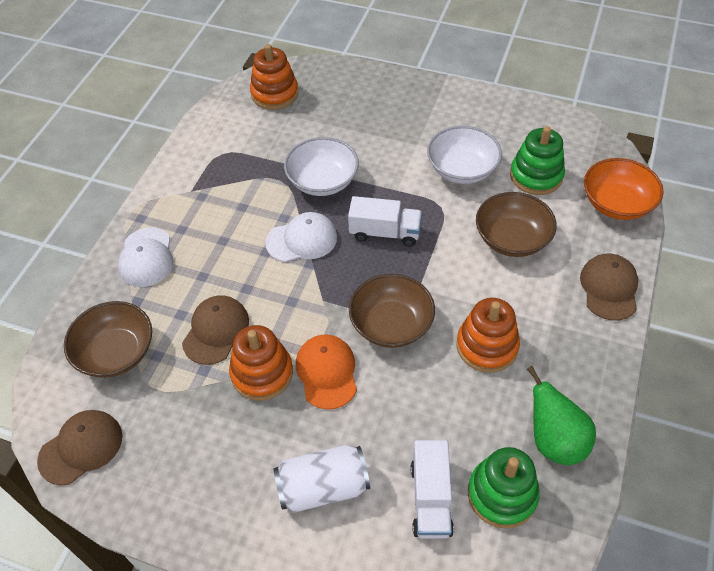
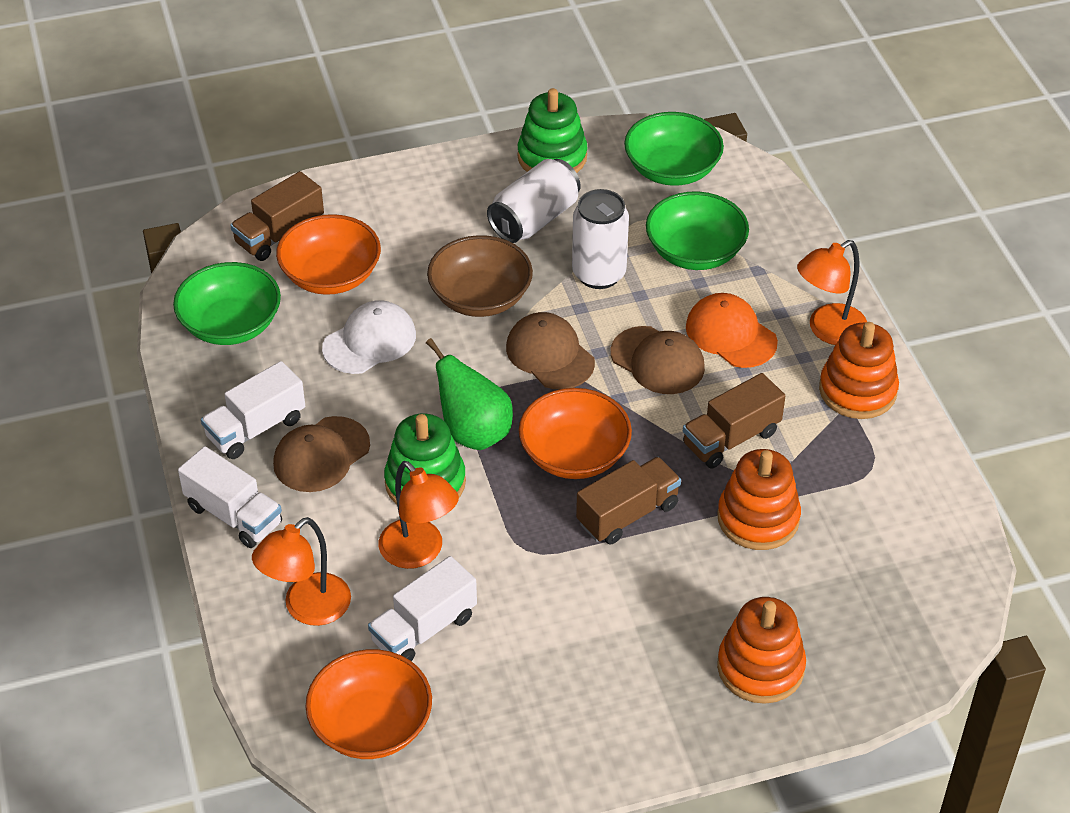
brown bowl: 3 -> 1
brown truck: 0 -> 3
green bowl: 0 -> 3
orange bowl: 1 -> 3
orange lamp: 0 -> 3
white bowl: 2 -> 0
white can: 1 -> 2
white cap: 2 -> 1
white truck: 2 -> 3

